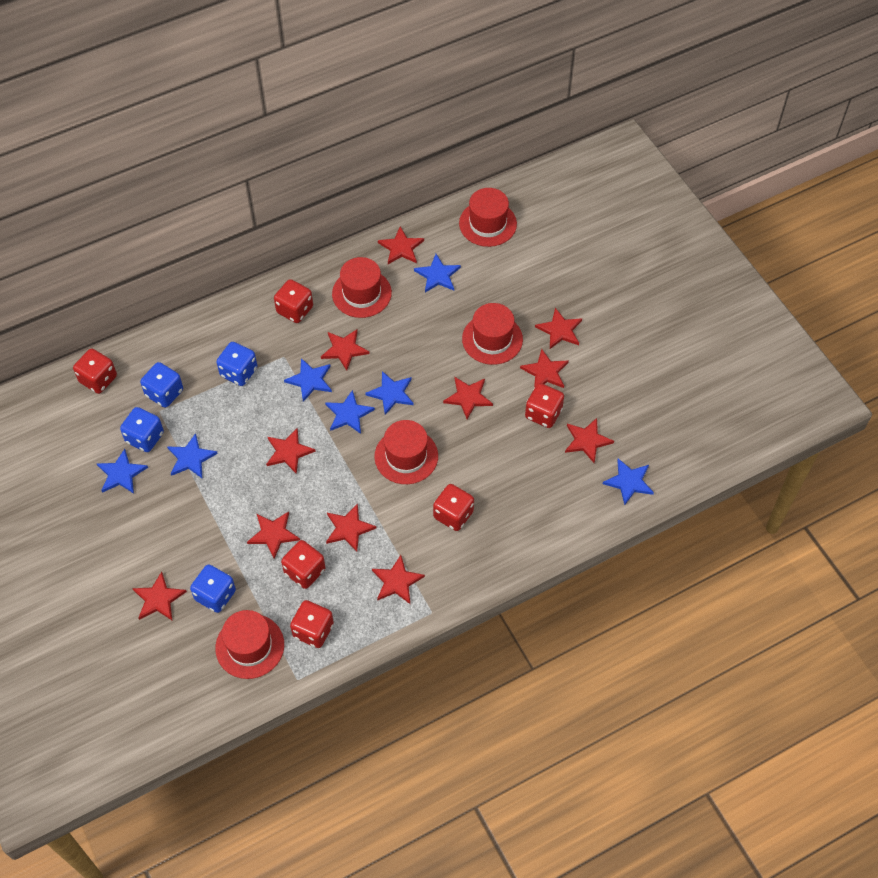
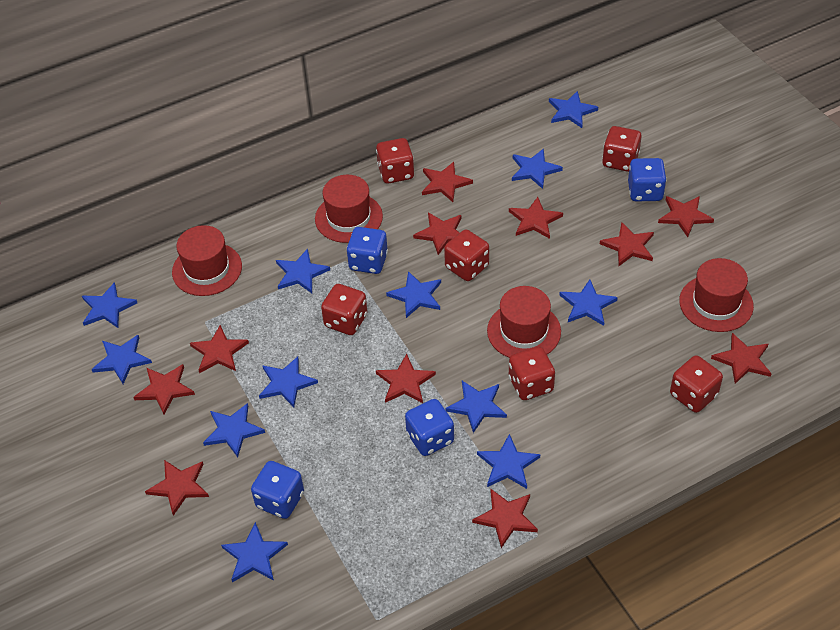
blue star: 7 -> 12
red hat: 5 -> 4

